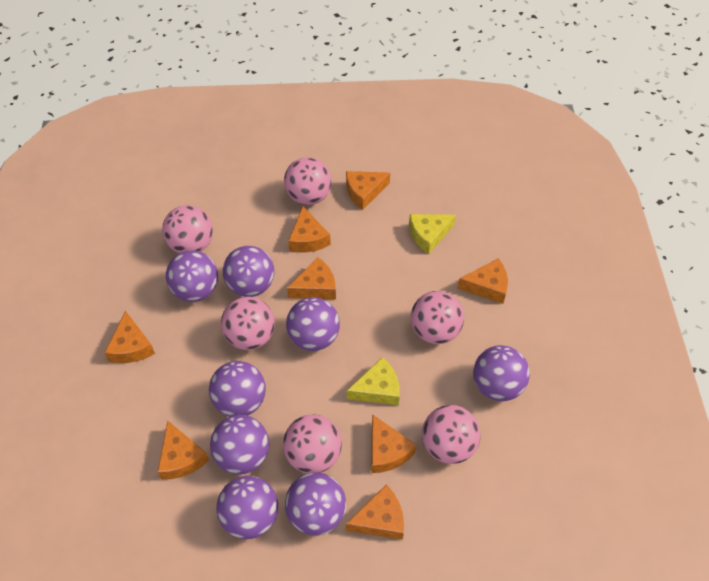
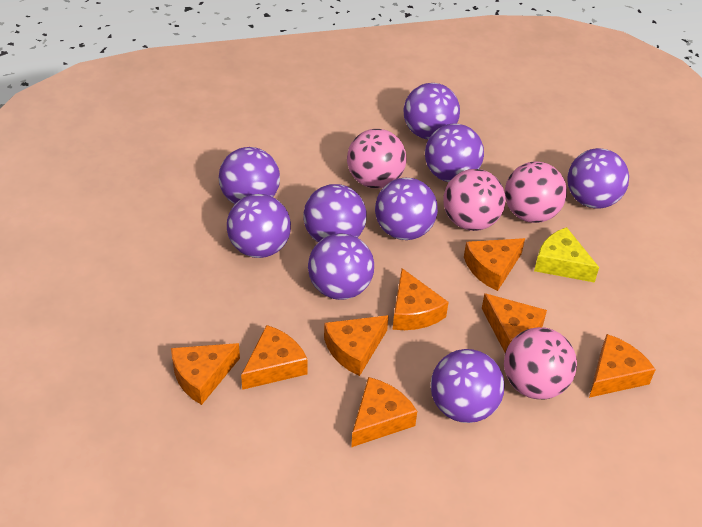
pink ball: 6 -> 4
purple ball: 8 -> 9
yellow cheese: 2 -> 1

